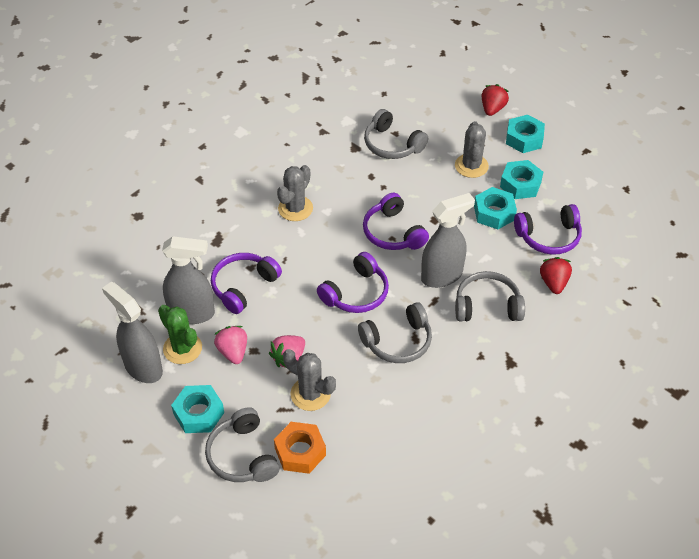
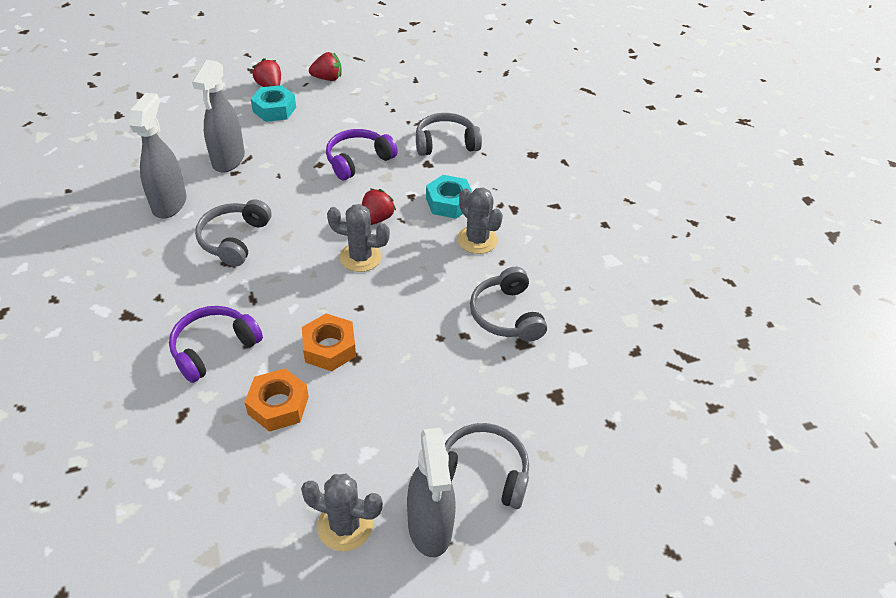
green cactus: 1 -> 0
orange nut: 1 -> 2
pink strawberry: 2 -> 0
purple headphones: 4 -> 2
red strawberry: 2 -> 3
turquoise nut: 4 -> 2

